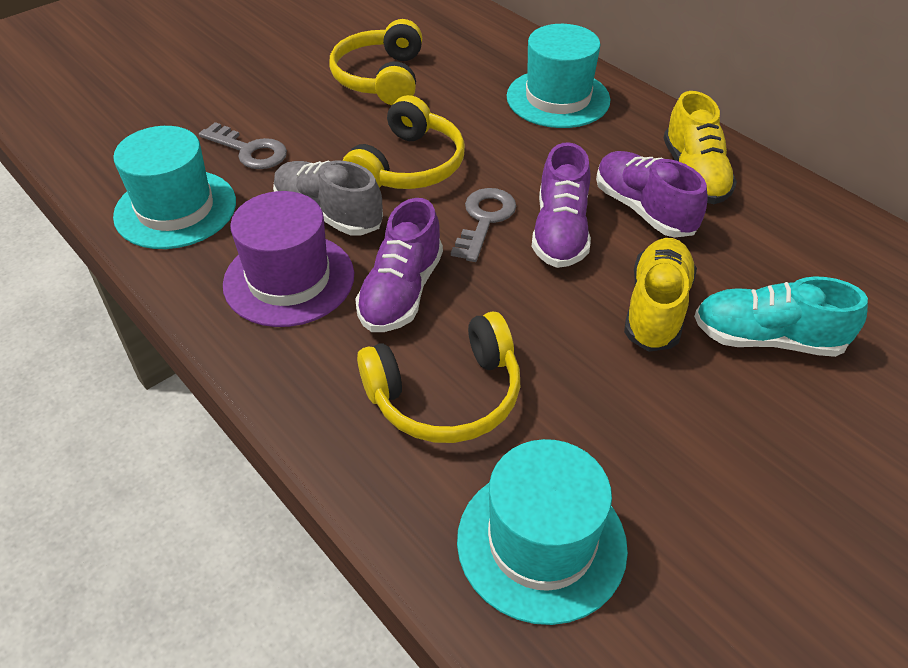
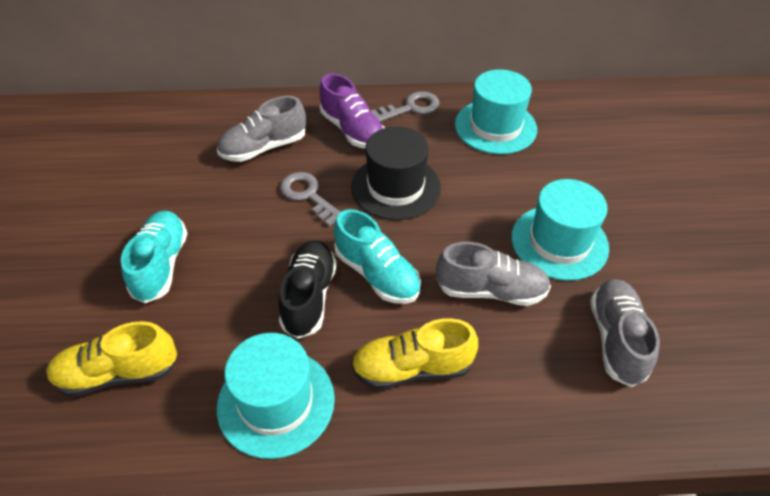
black hat: 0 -> 1
black shoe: 0 -> 1
grey shoe: 1 -> 3
purple hat: 1 -> 0
purple shoe: 3 -> 1
turquoise shoe: 1 -> 2
yellow headphones: 3 -> 0

